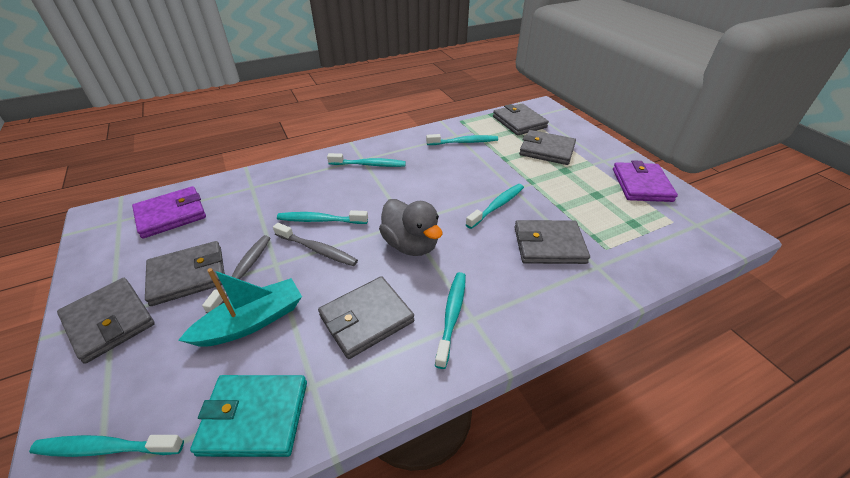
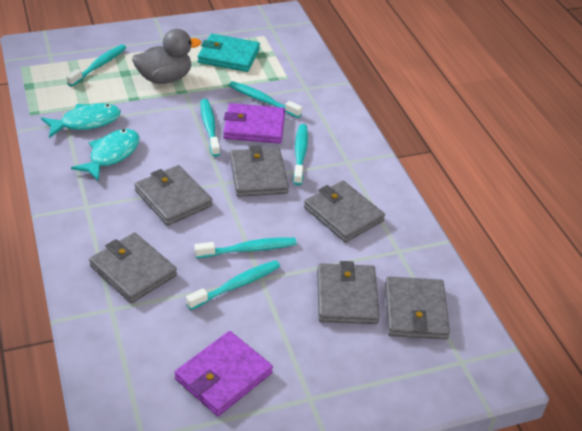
grey toothbrush: 2 -> 0
turquoise boat: 1 -> 0
turquoise fish: 0 -> 2

